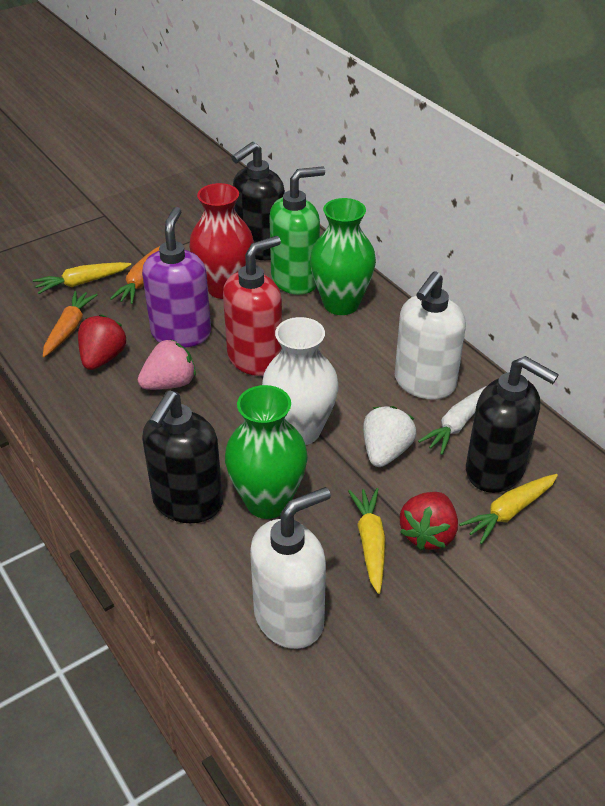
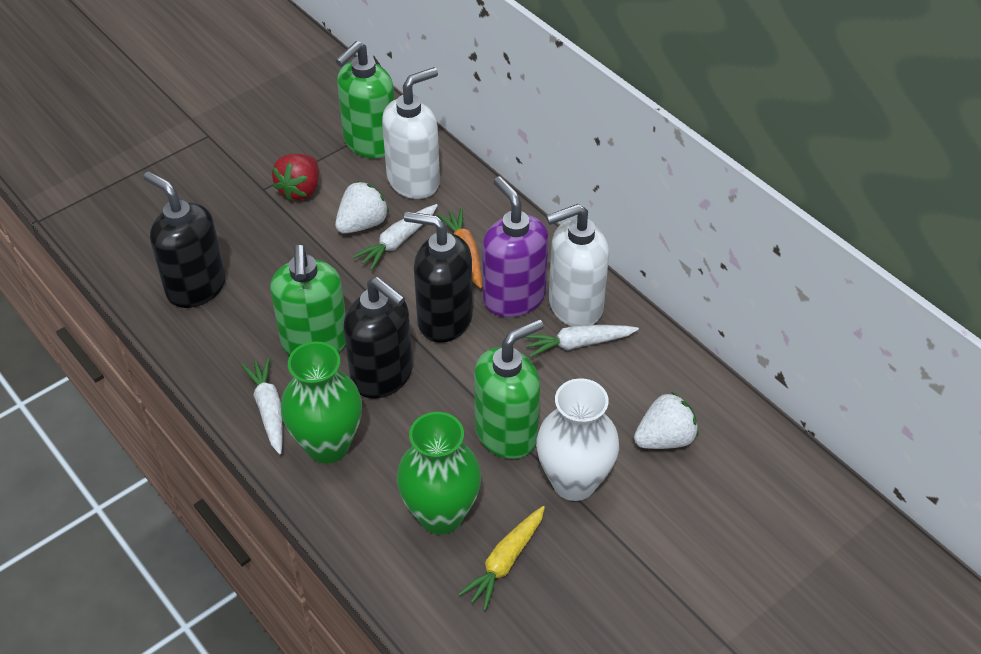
green soap dispenser: 1 -> 3
orange carrot: 2 -> 1
pink strawberry: 1 -> 0
red soap dispenser: 1 -> 0
red strawberry: 2 -> 1
red vase: 1 -> 0
white carrot: 1 -> 3
white strawberry: 1 -> 2
yellow carrot: 3 -> 1

